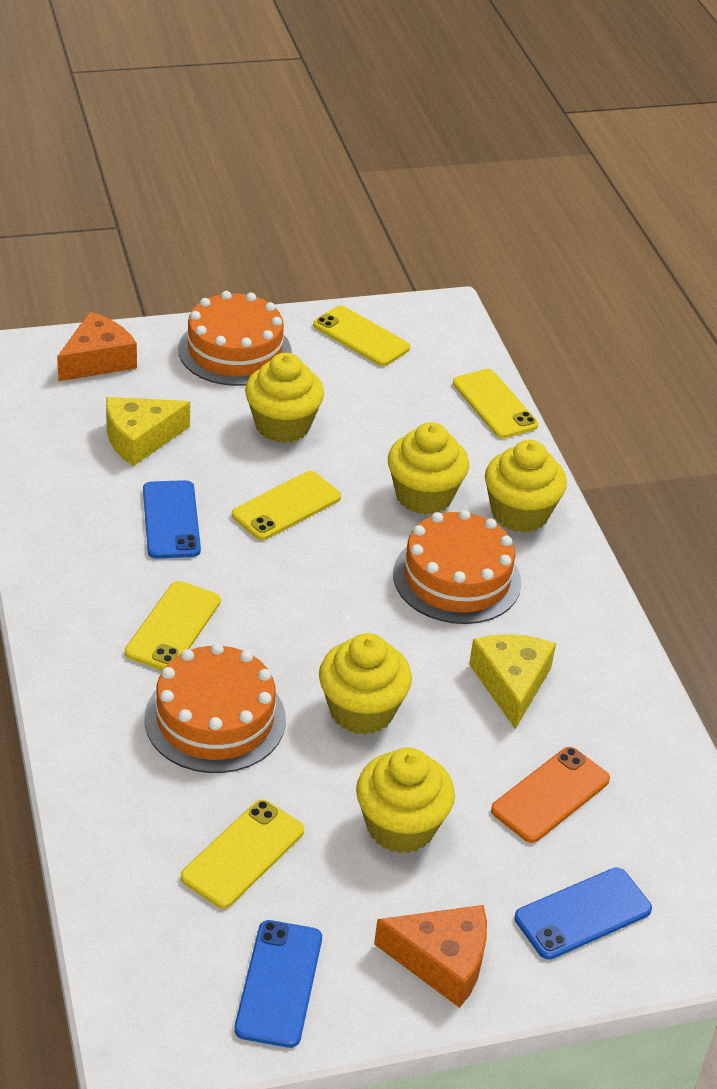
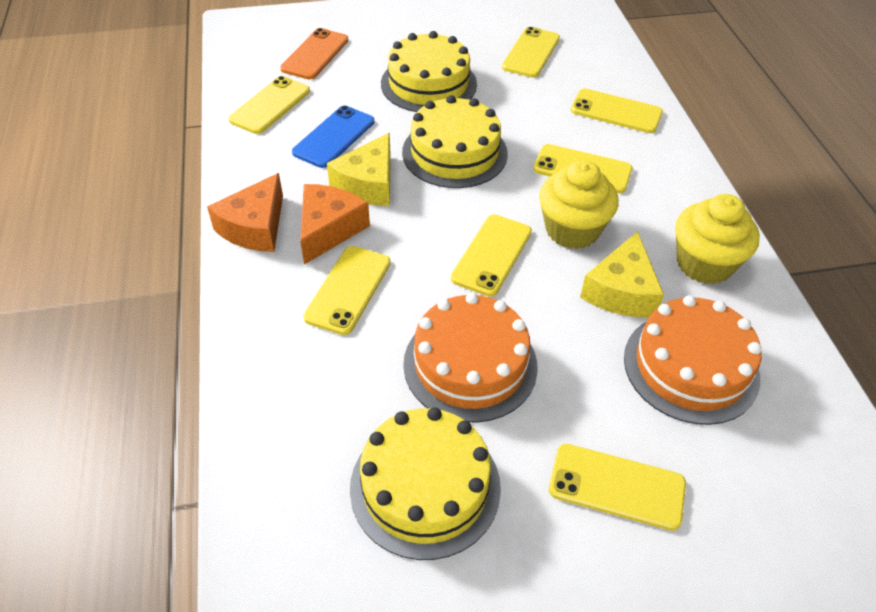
blue phone: 3 -> 1
orange cake: 3 -> 2
yellow cake: 0 -> 3
yellow cupcake: 5 -> 2
yellow phone: 5 -> 7

